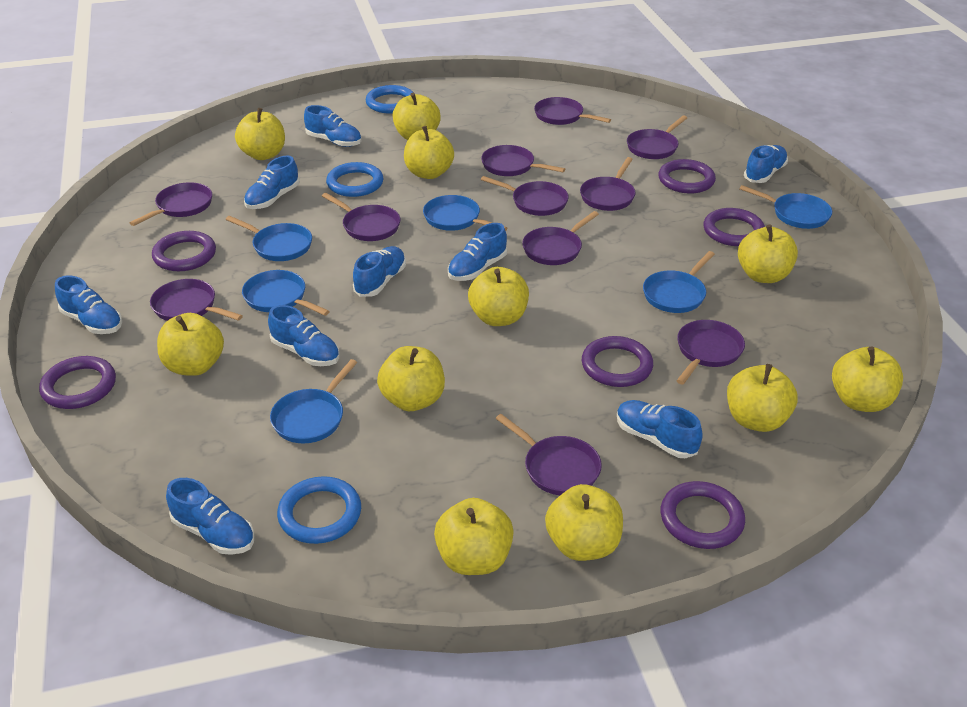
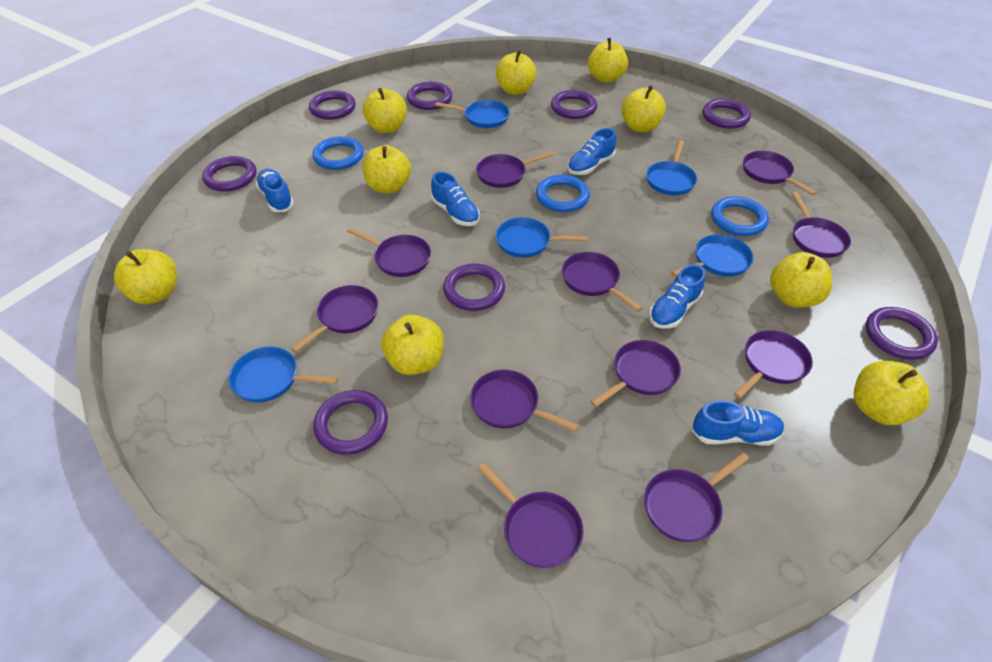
blue pan: 6 -> 5
blue shoe: 9 -> 5
purple ring: 6 -> 8
yellow apple: 11 -> 9

